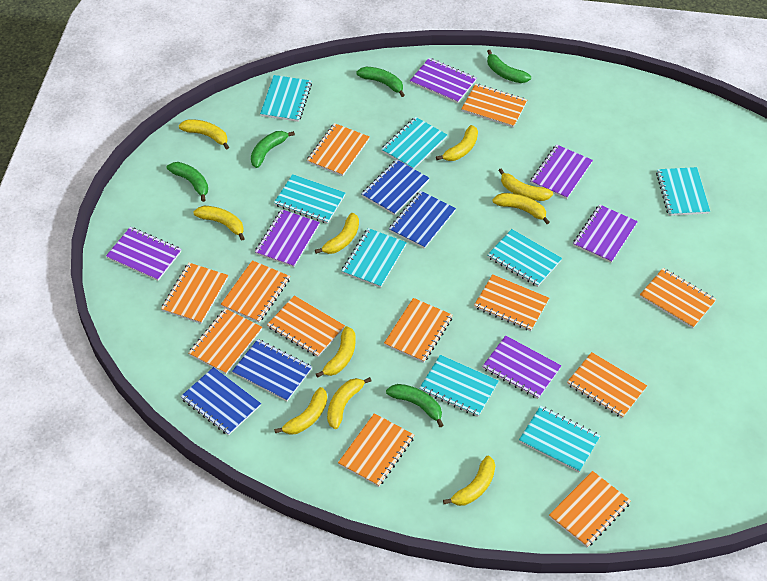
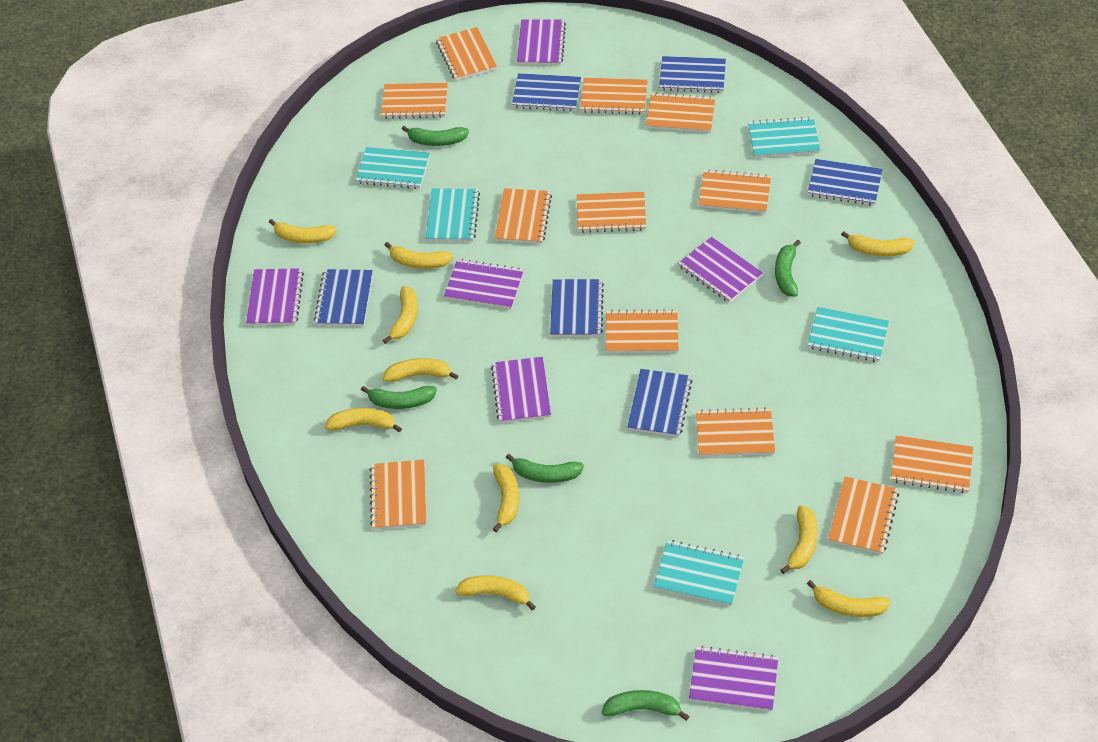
blue notebook: 4 -> 6
turquoise notebook: 8 -> 5

